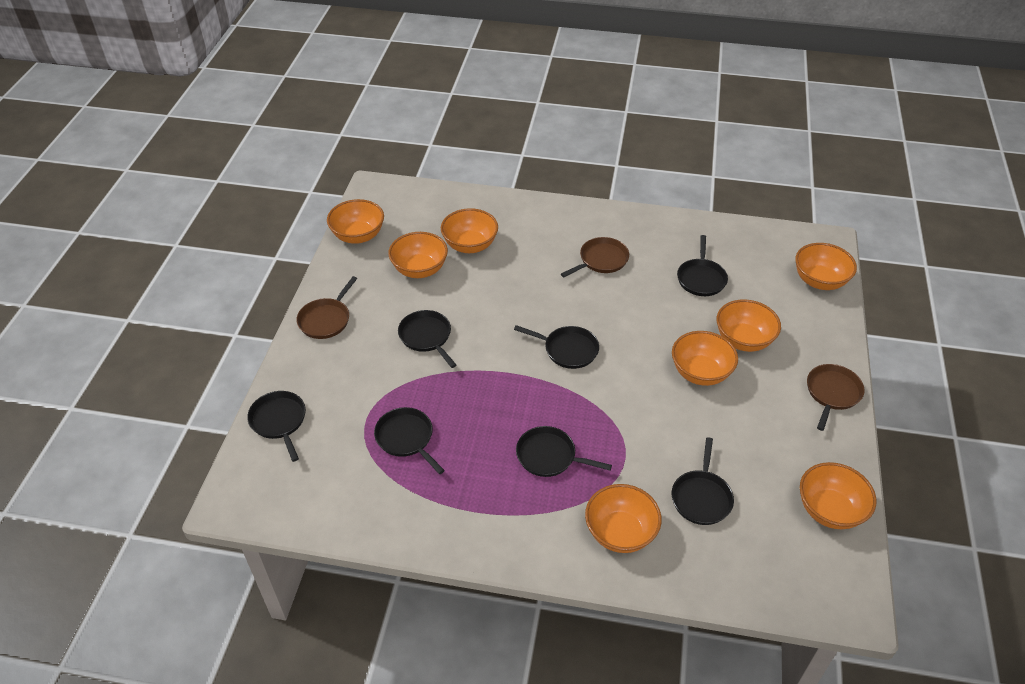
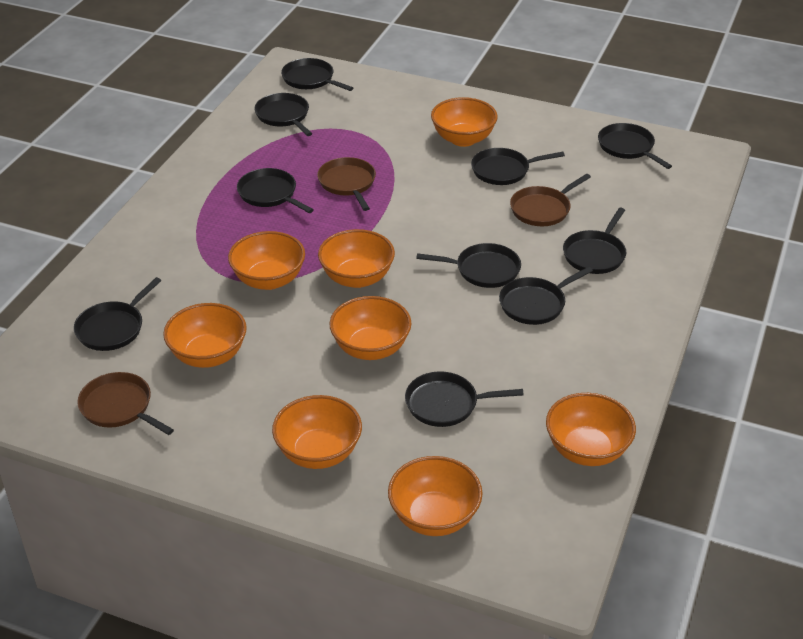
black pan: 7 -> 10

